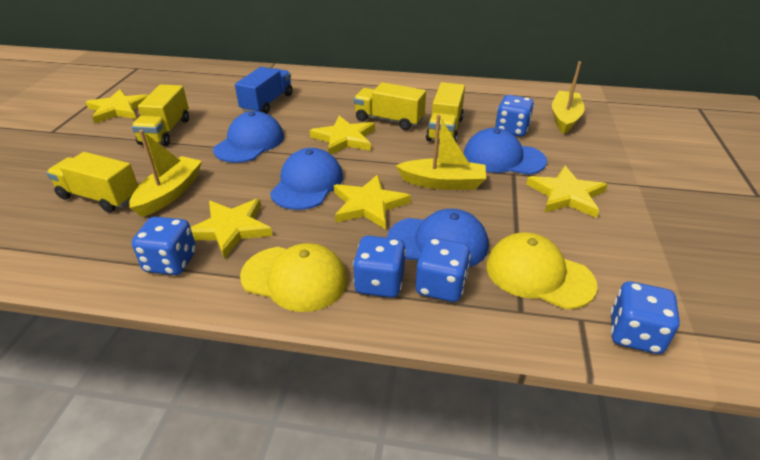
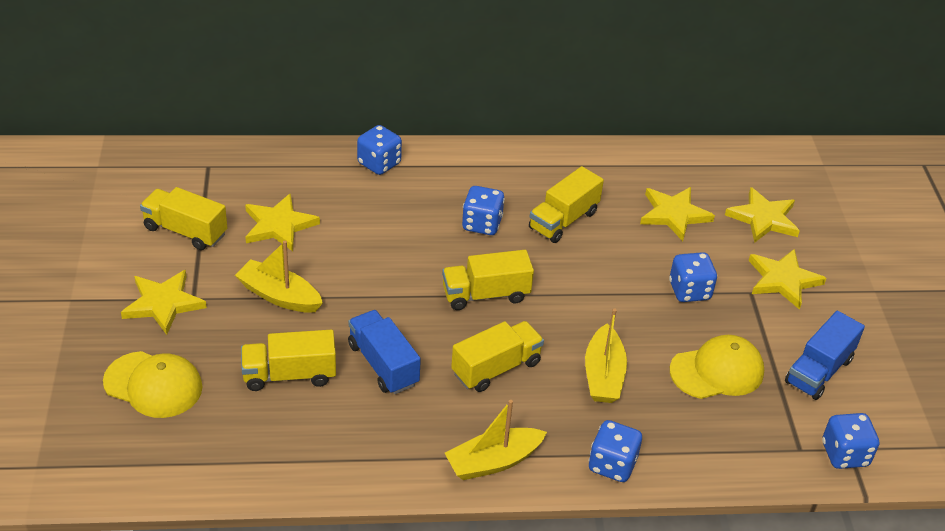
blue cap: 4 -> 0
blue truck: 1 -> 2
yellow truck: 4 -> 5

